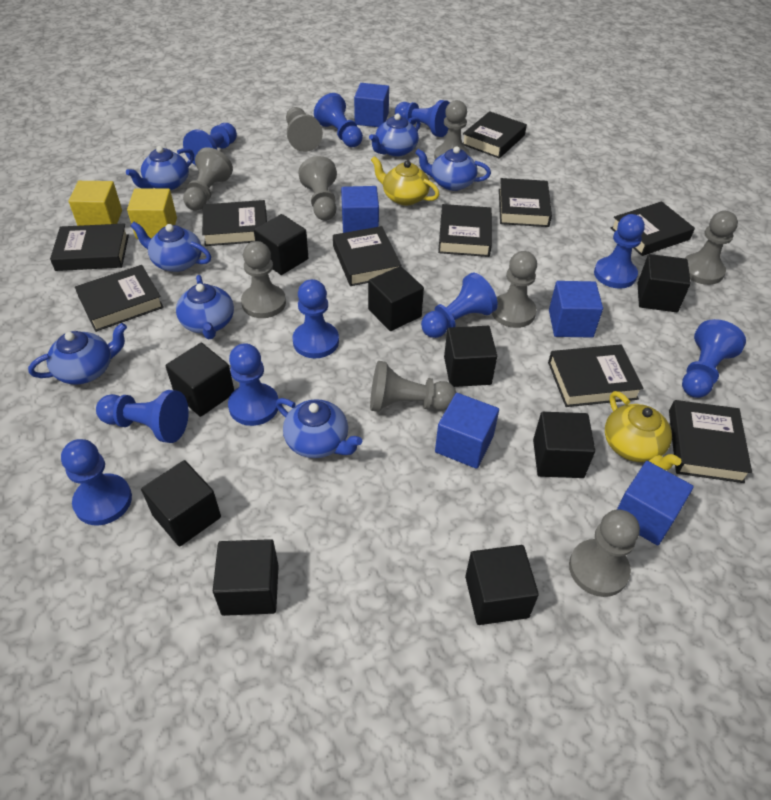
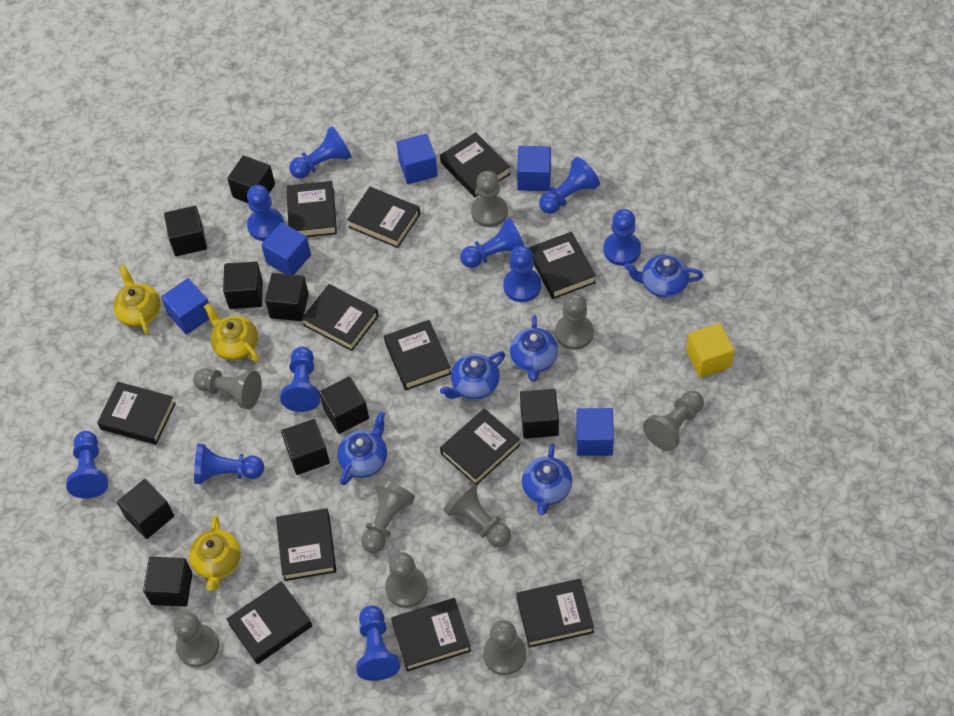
black book: 10 -> 12
blue teapot: 7 -> 5
yellow cube: 2 -> 1
yellow teapot: 2 -> 3

